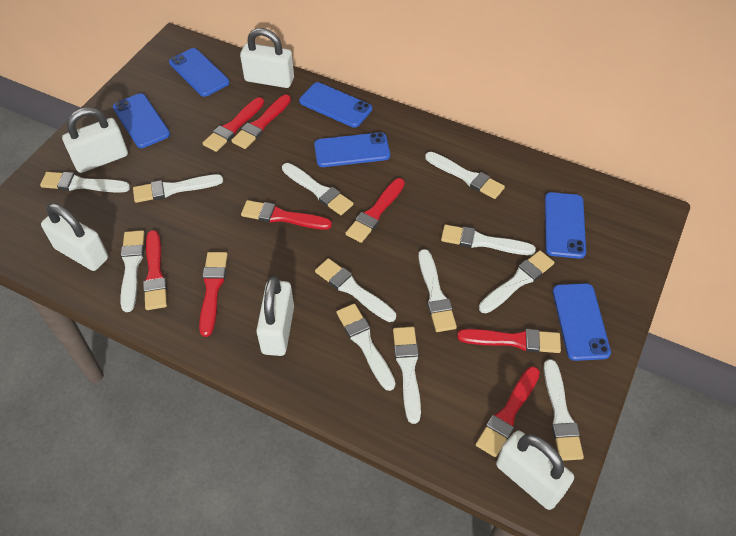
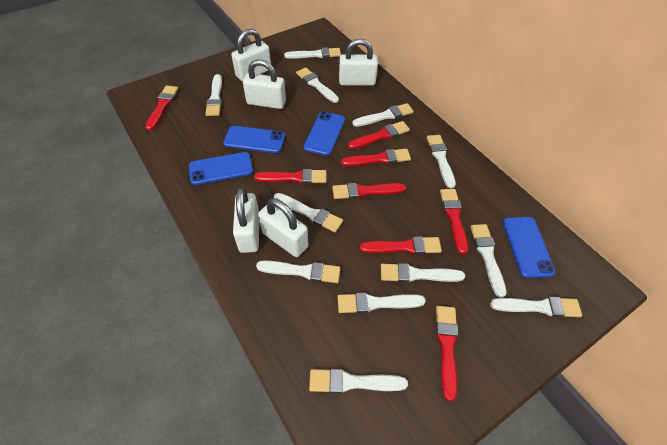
blue phone: 6 -> 4

